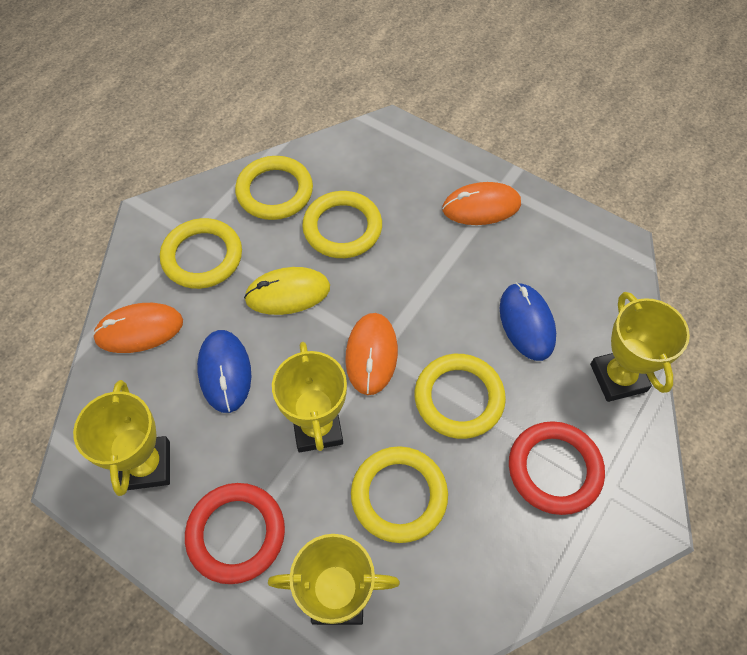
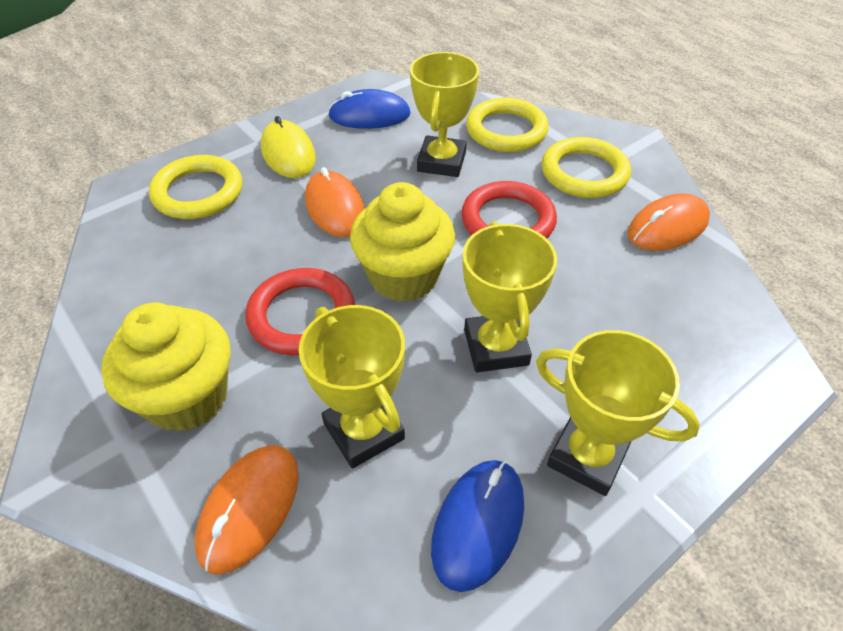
yellow cupcake: 0 -> 2
yellow ring: 5 -> 3

